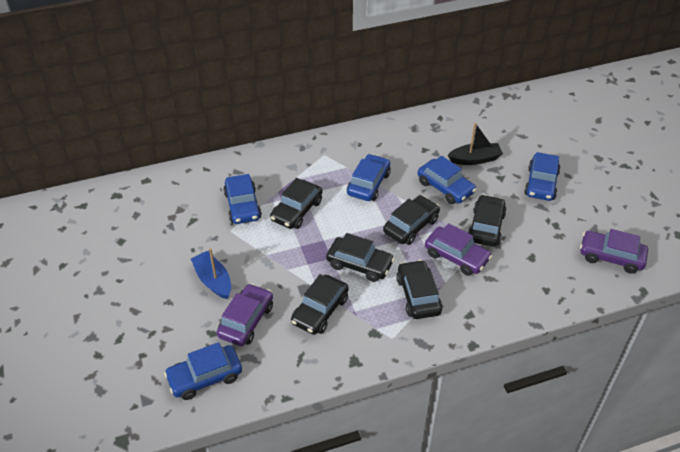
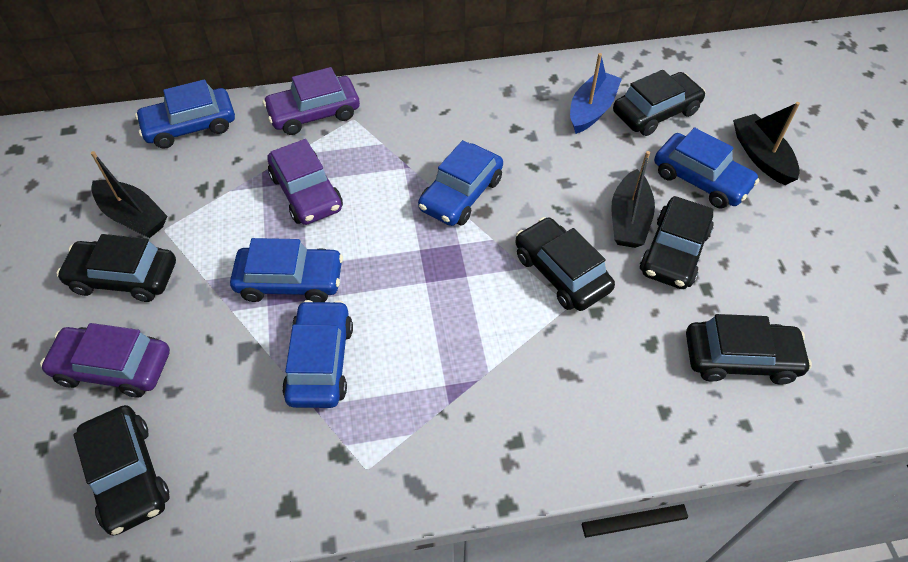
black boat: 1 -> 3

